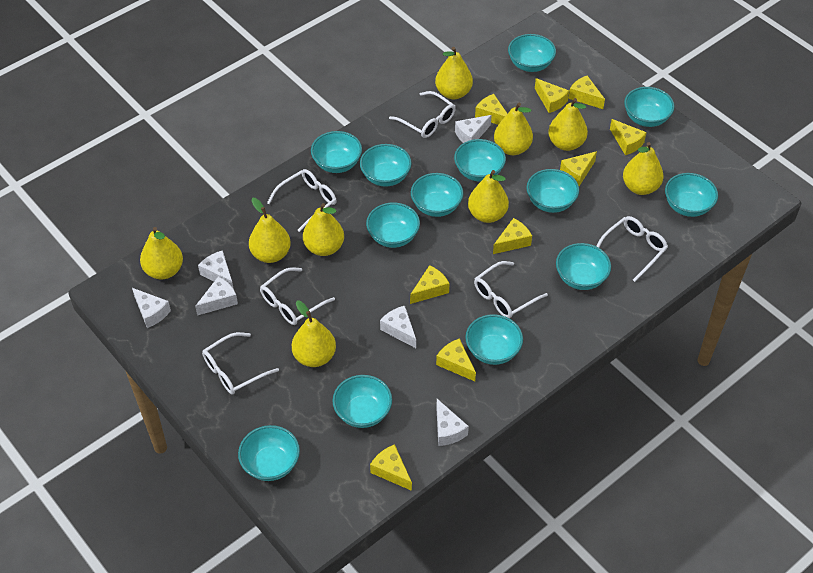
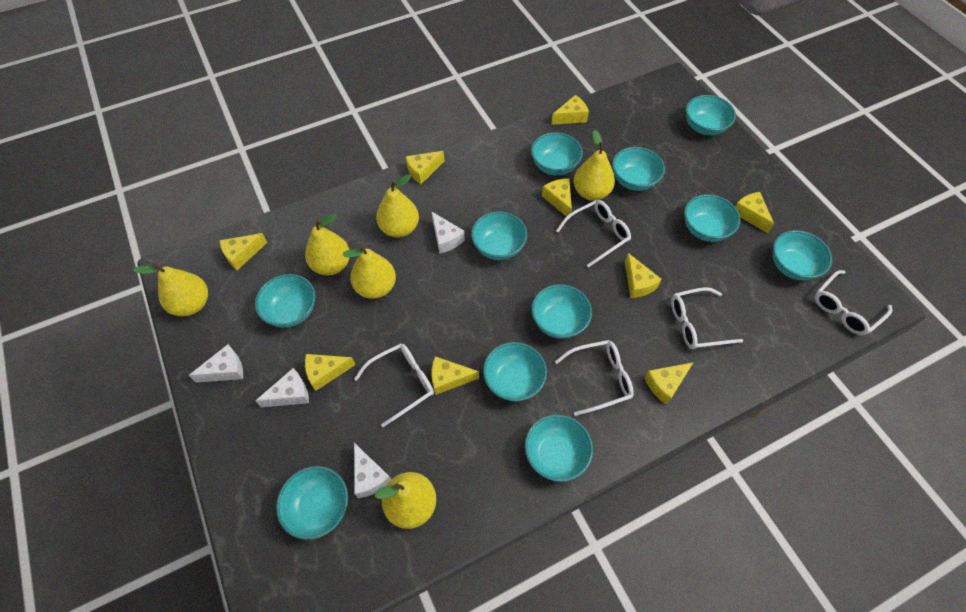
turquoise bowl: 13 -> 11
white cheese: 6 -> 4
white glasses: 6 -> 5
yellow pear: 9 -> 6

